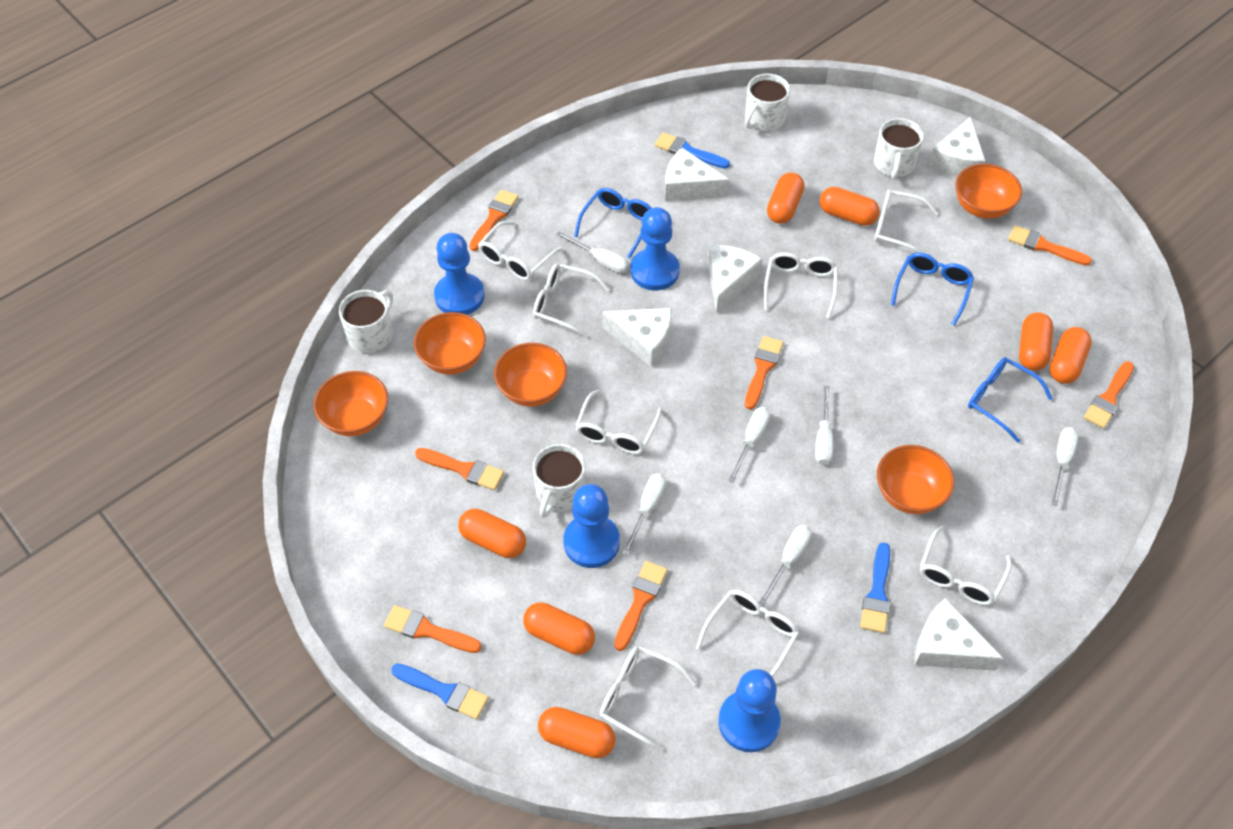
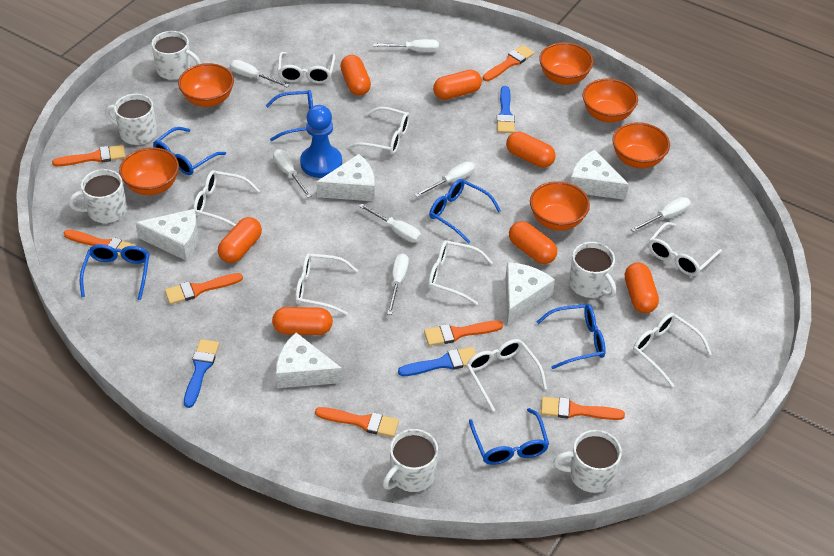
blue glasses: 3 -> 6
blue pawn: 4 -> 1
orange bowl: 5 -> 6
white mug: 4 -> 6
white screwdriver: 6 -> 7

